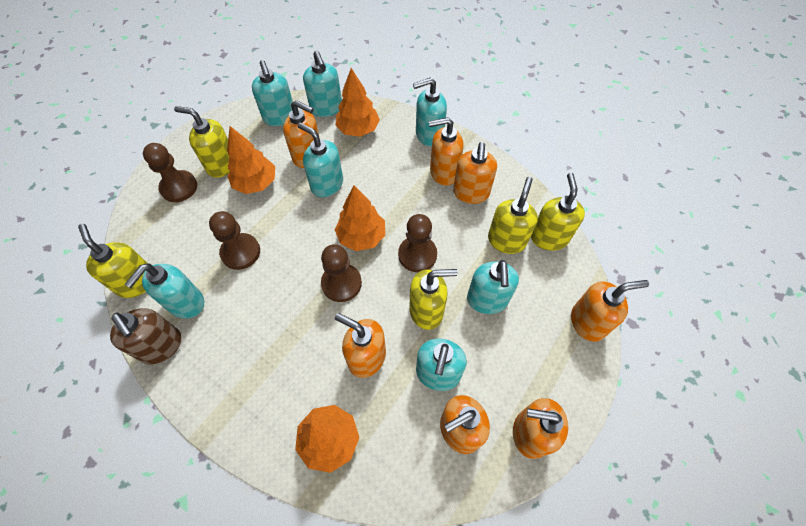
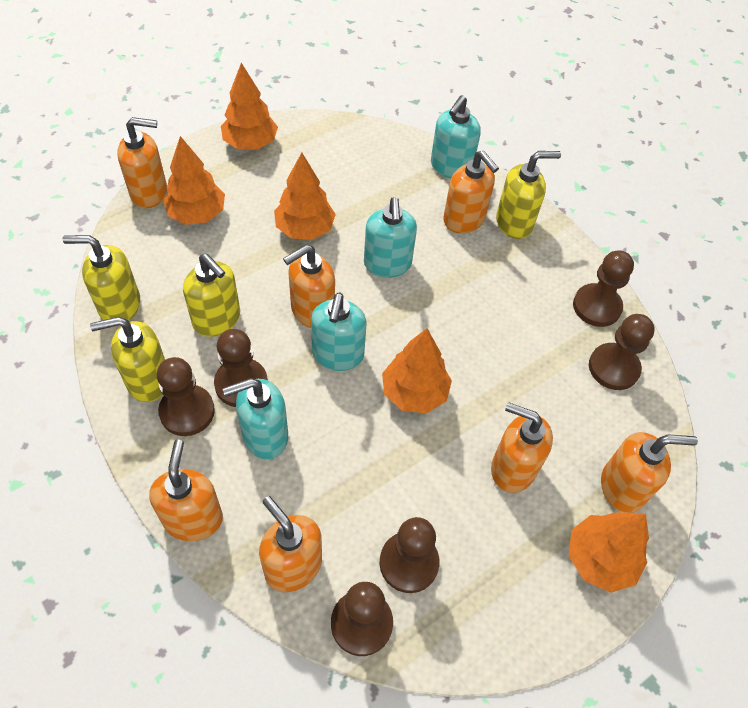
brown pawn: 4 -> 6
brown soap dispenser: 1 -> 0
orange tree: 4 -> 5
turquoise soap dispenser: 7 -> 4
yellow soap dispenser: 5 -> 4

